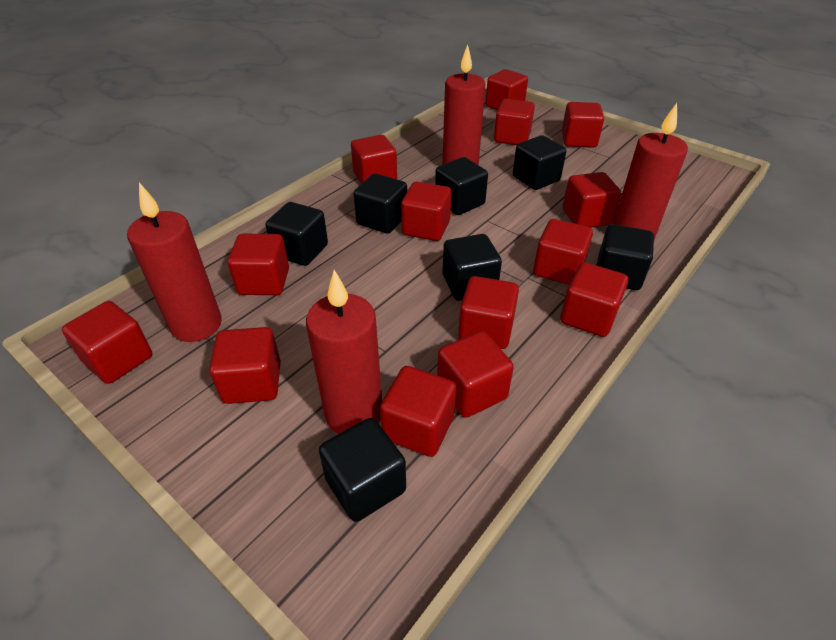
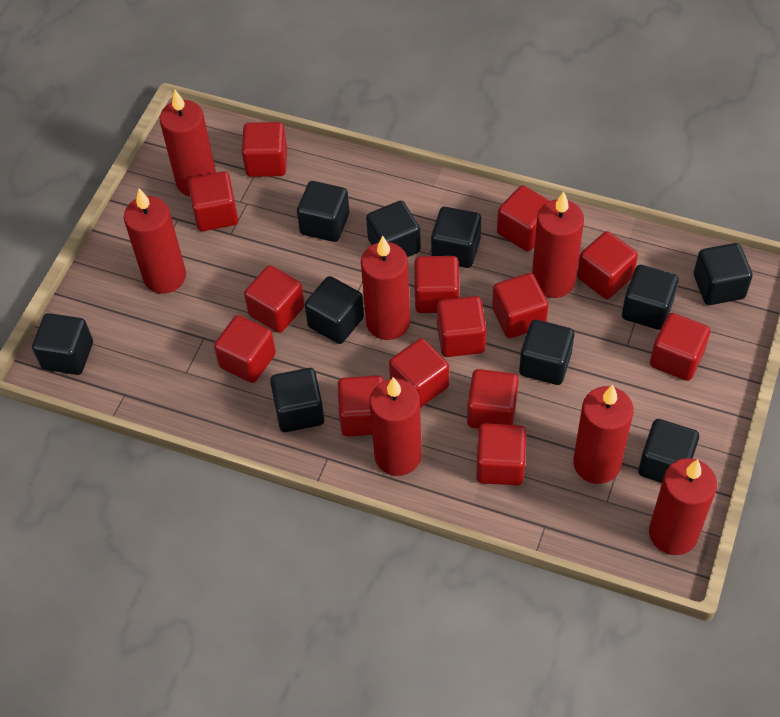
black cube: 7 -> 10
red candle: 4 -> 7

